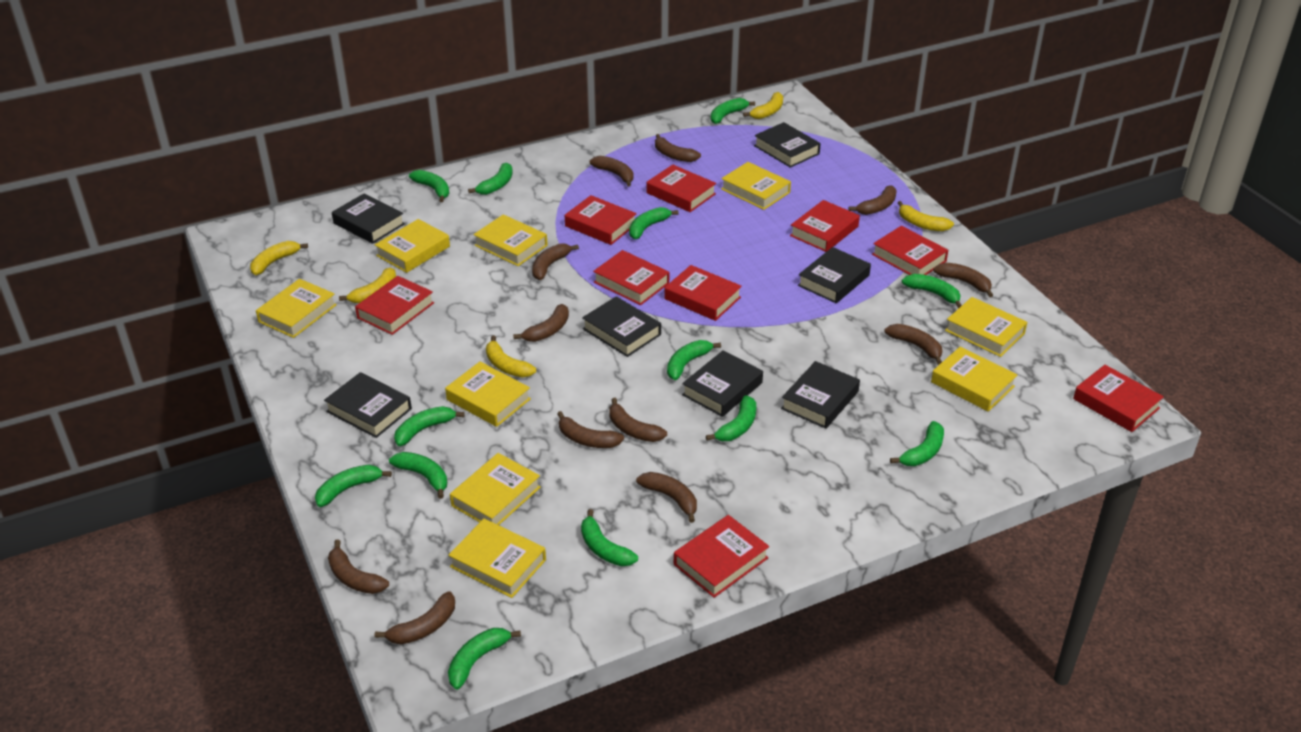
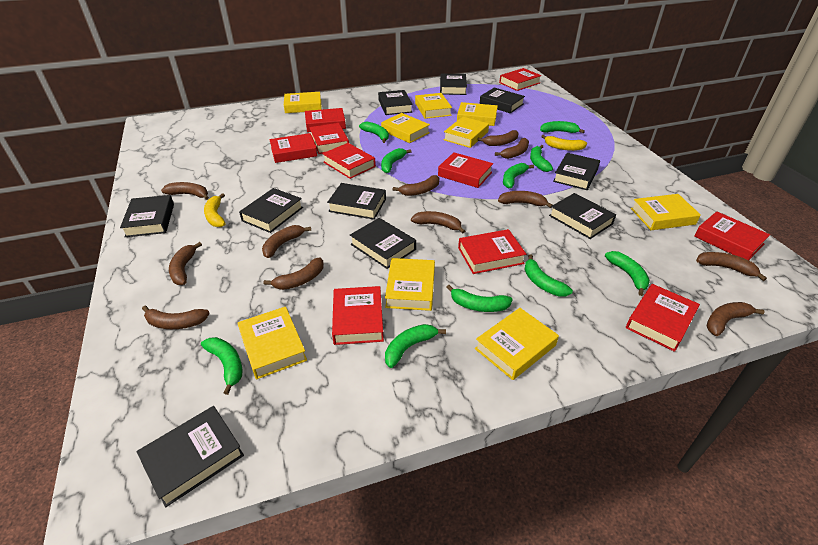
black book: 7 -> 10
green banana: 13 -> 10
red book: 9 -> 10
yellow banana: 5 -> 2

